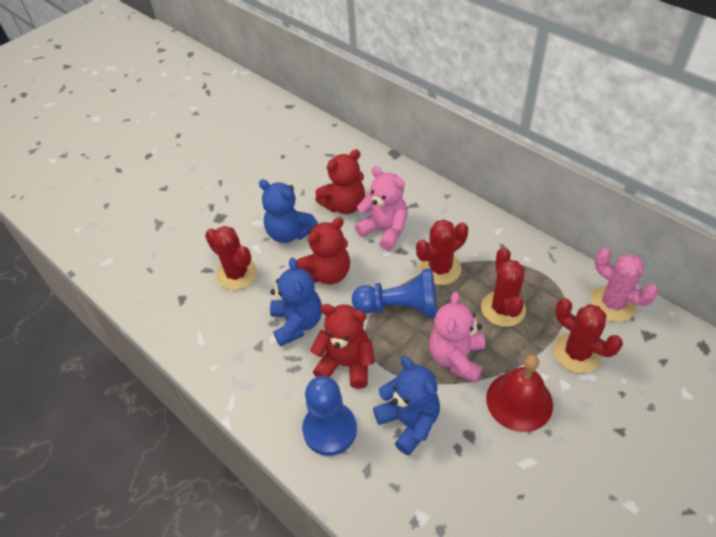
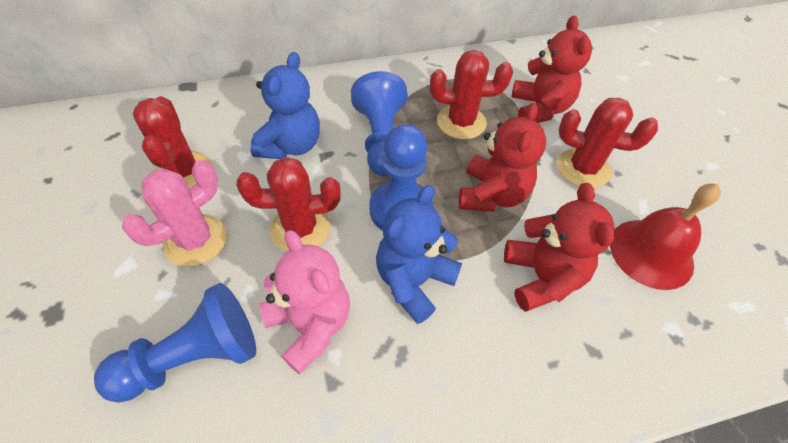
blue pawn: 2 -> 3
blue teddy bear: 3 -> 2
pink teddy bear: 2 -> 1

